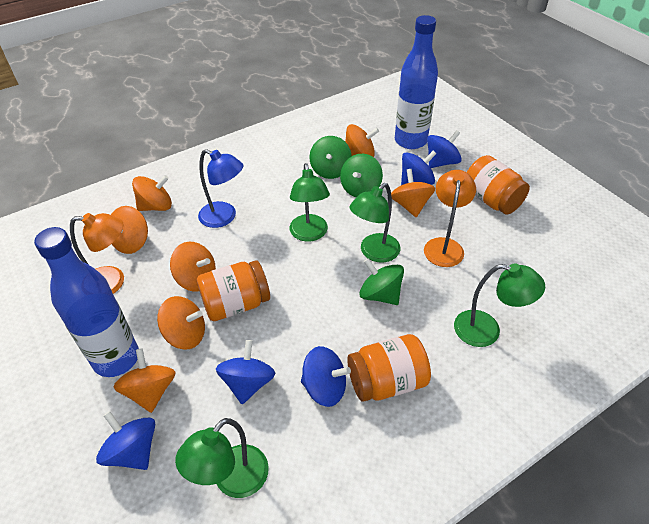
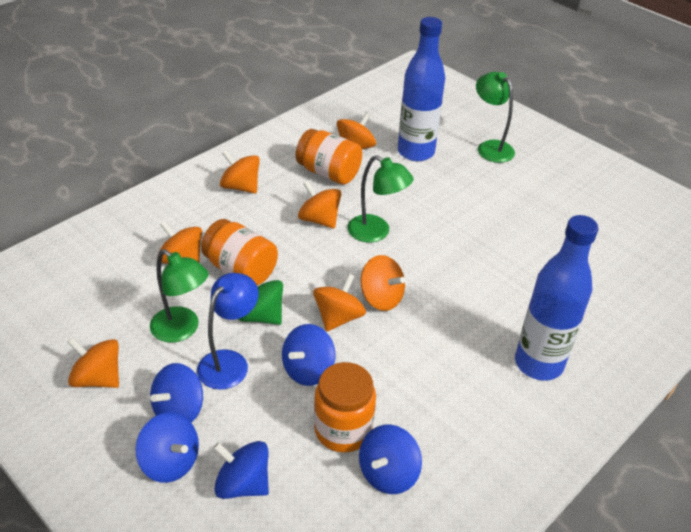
green lamp: 4 -> 3
green spinning top: 3 -> 1
orange lamp: 2 -> 0

